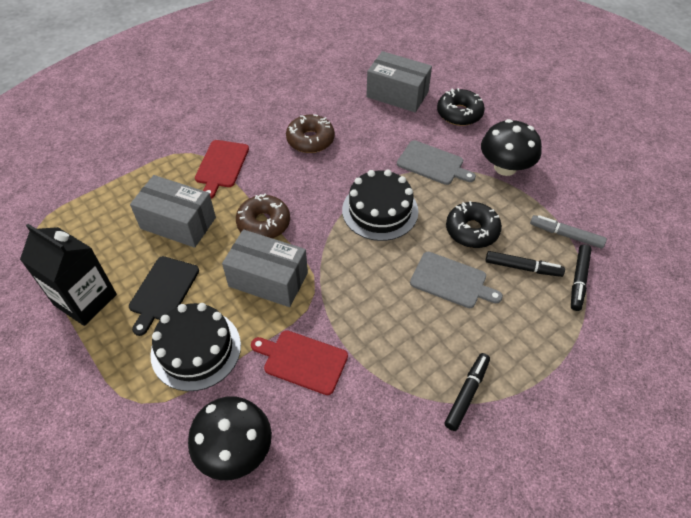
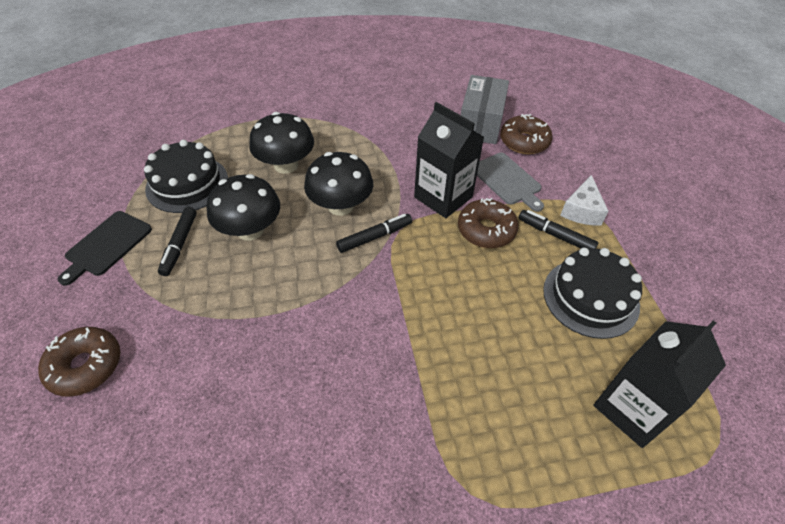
black carton: 1 -> 2
black donut: 2 -> 0
black mushroom: 2 -> 3
brown donut: 2 -> 3
grey box: 3 -> 1
grey cutting board: 2 -> 1
grey marker: 1 -> 0
red cutting board: 2 -> 0
white cheese: 0 -> 1

